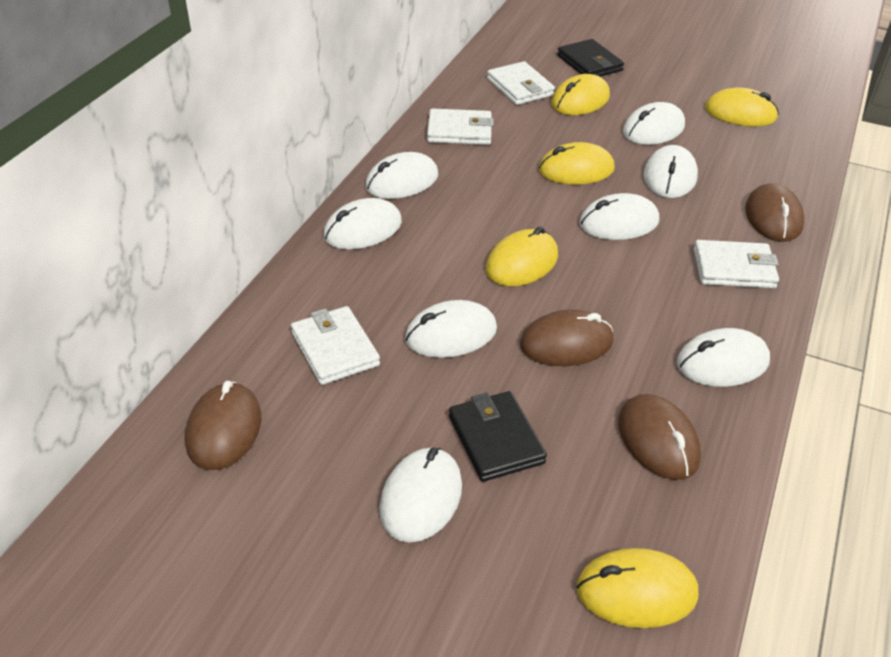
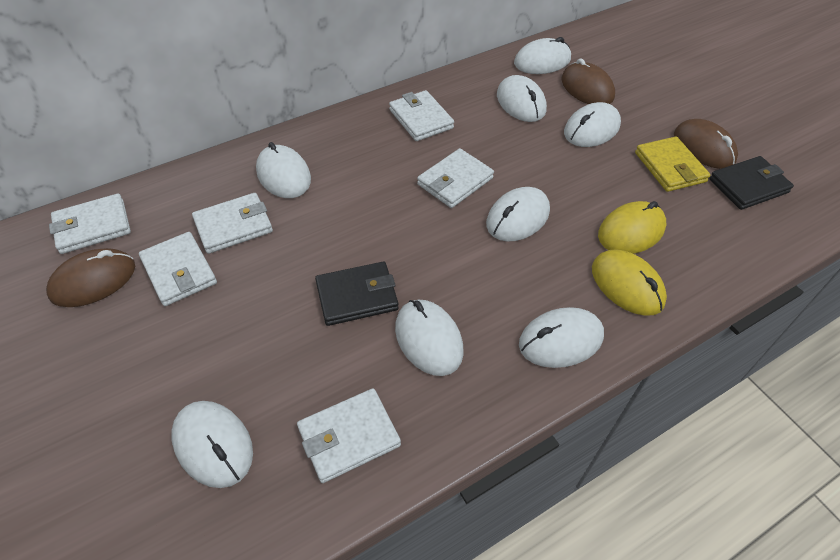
brown mouse: 4 -> 3
white wallet: 4 -> 6
yellow mouse: 5 -> 2
yellow wallet: 0 -> 1

